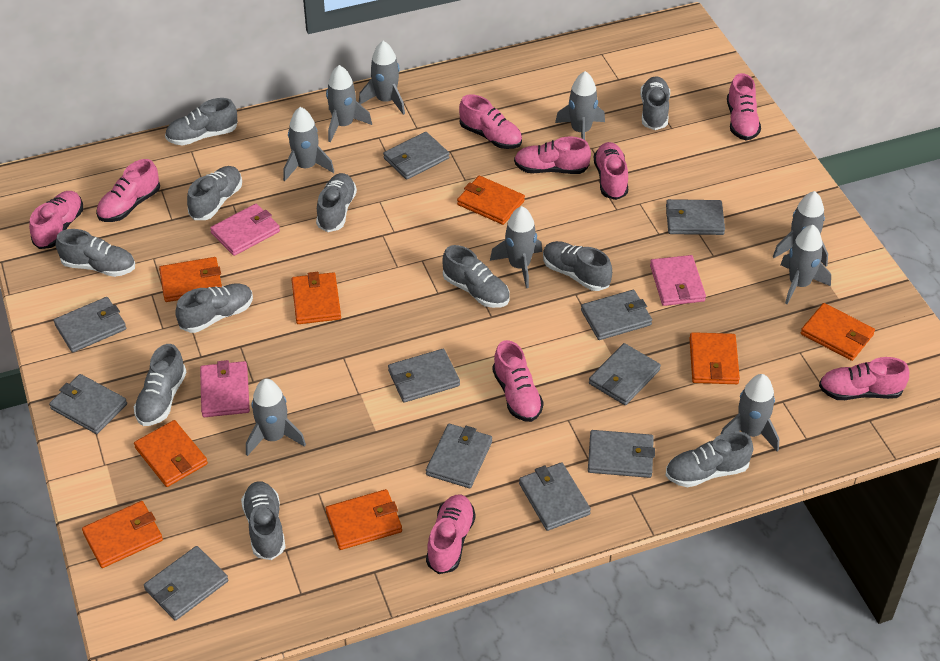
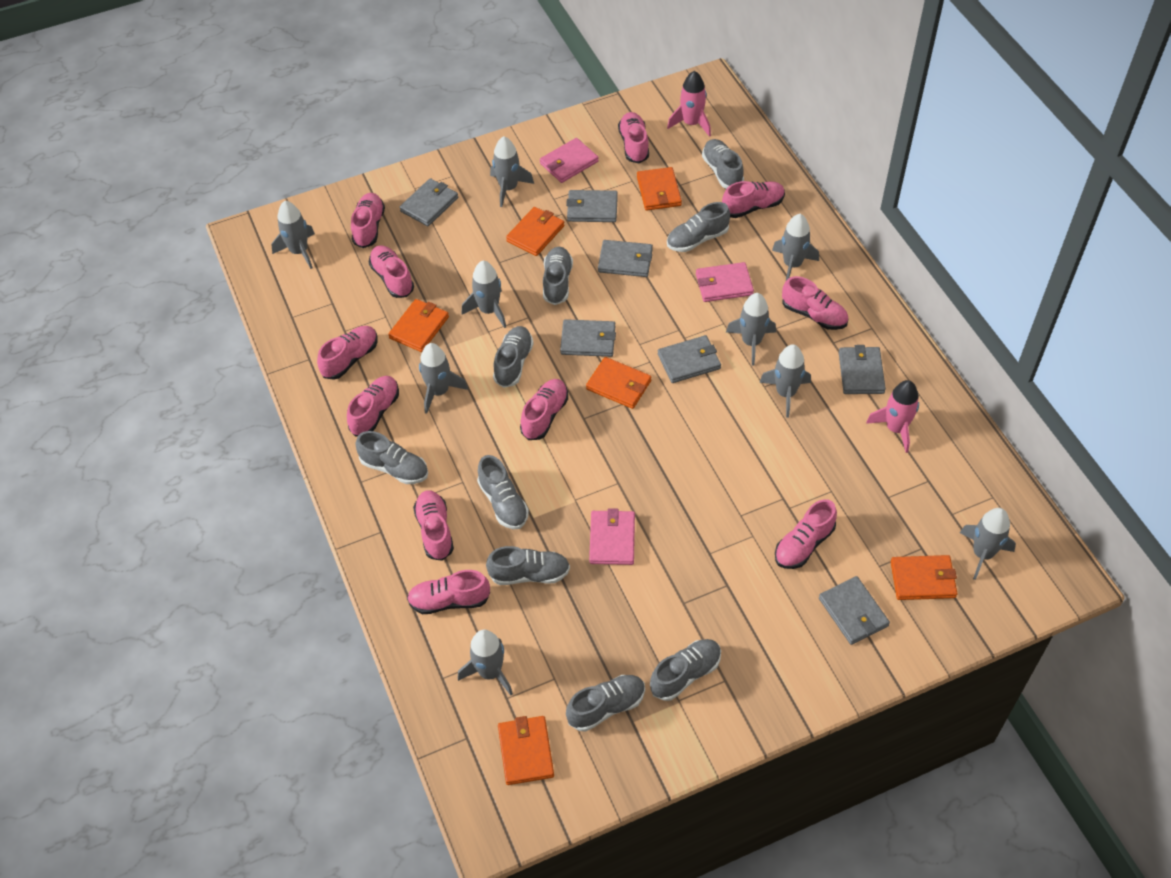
grey shoe: 11 -> 9
grey wallet: 11 -> 7
orange wallet: 8 -> 6
pink rocket: 0 -> 2
pink shoe: 9 -> 11

